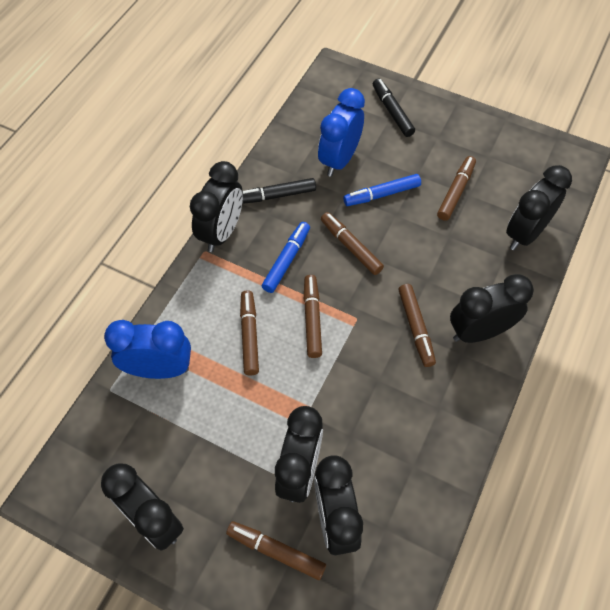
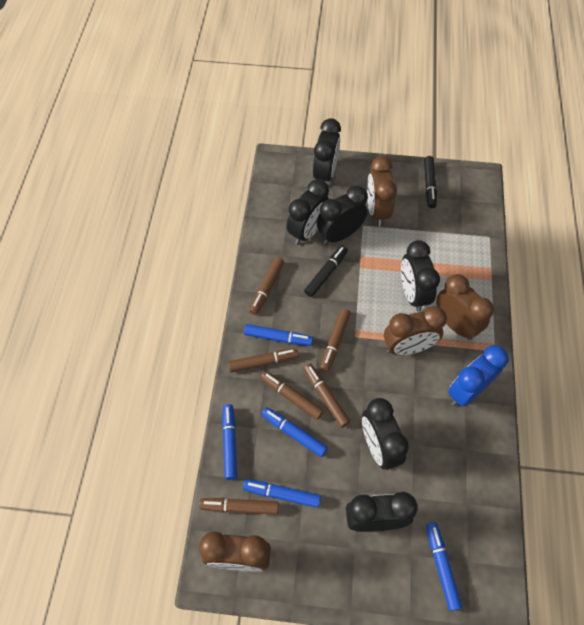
blue clock: 2 -> 1
blue marker: 2 -> 5
brown clock: 0 -> 4

